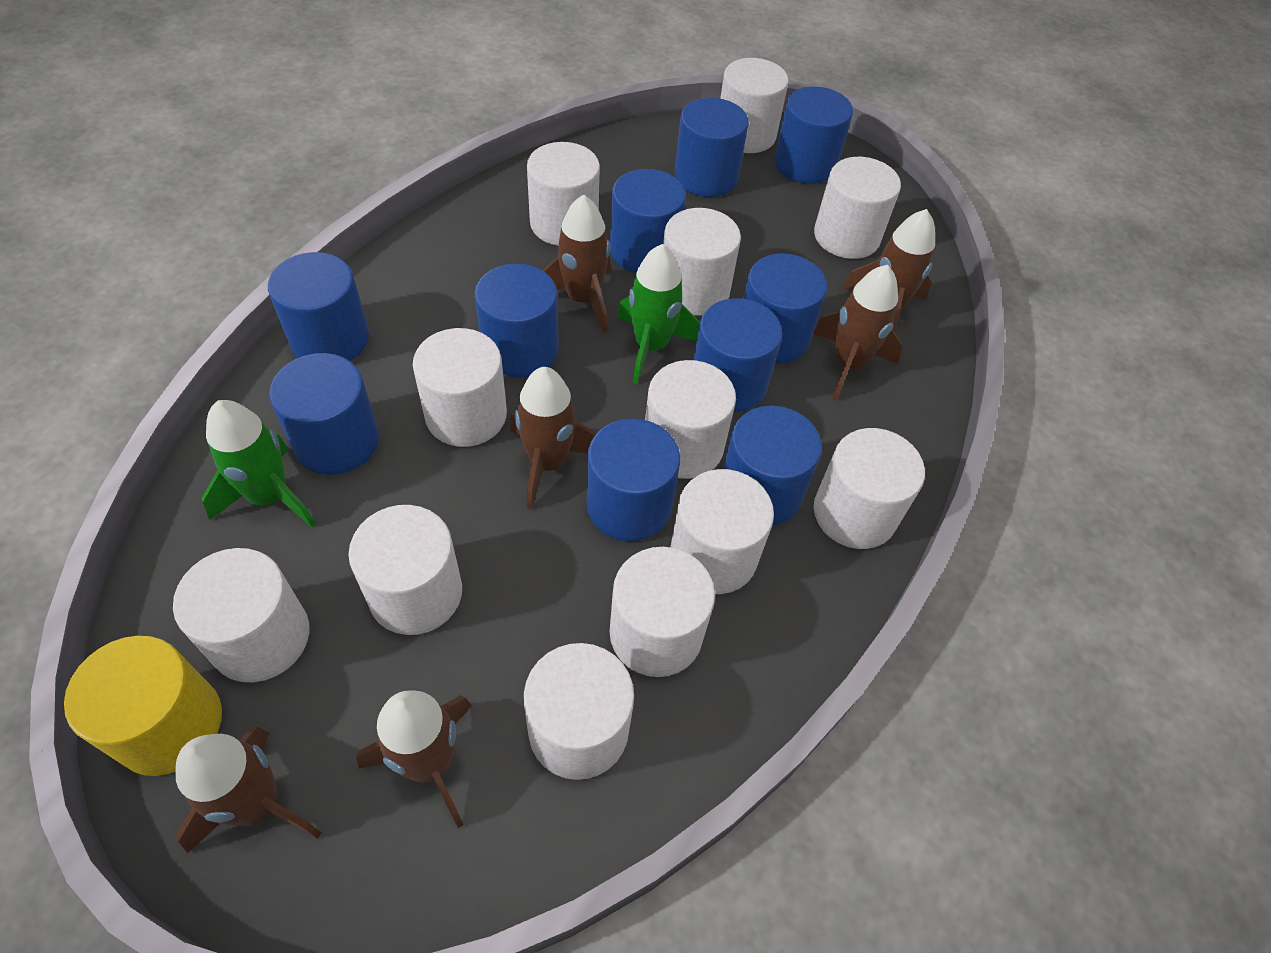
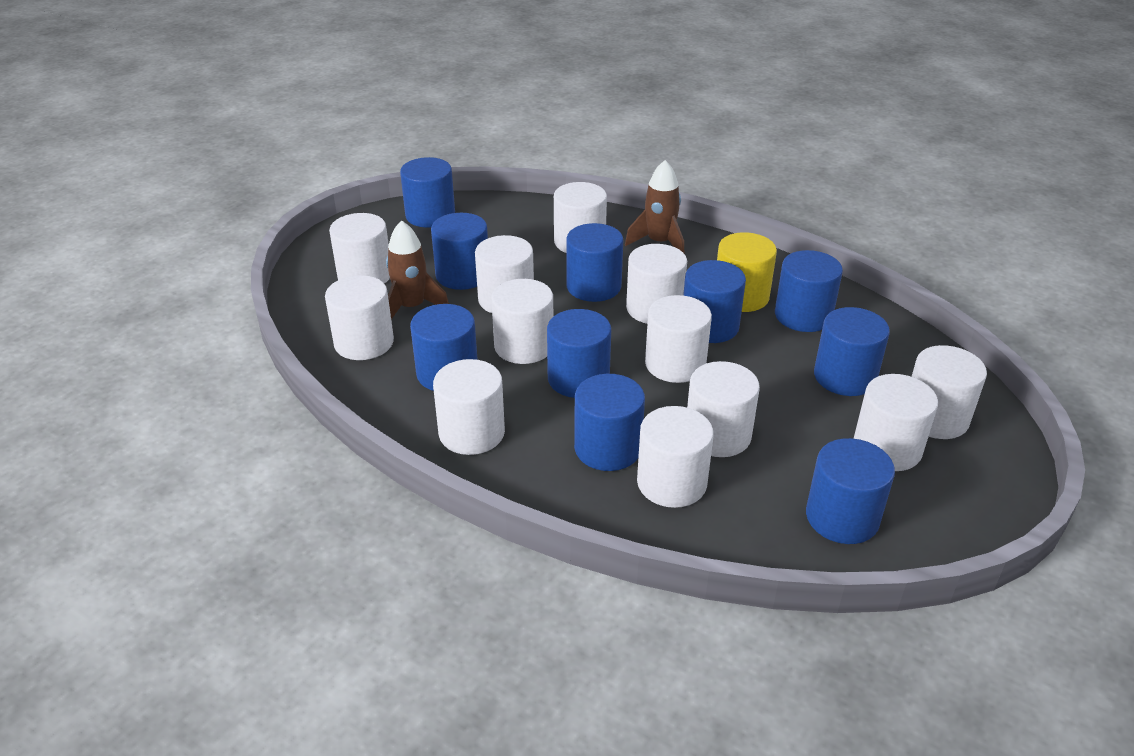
brown rocket: 6 -> 2
green rocket: 2 -> 0

